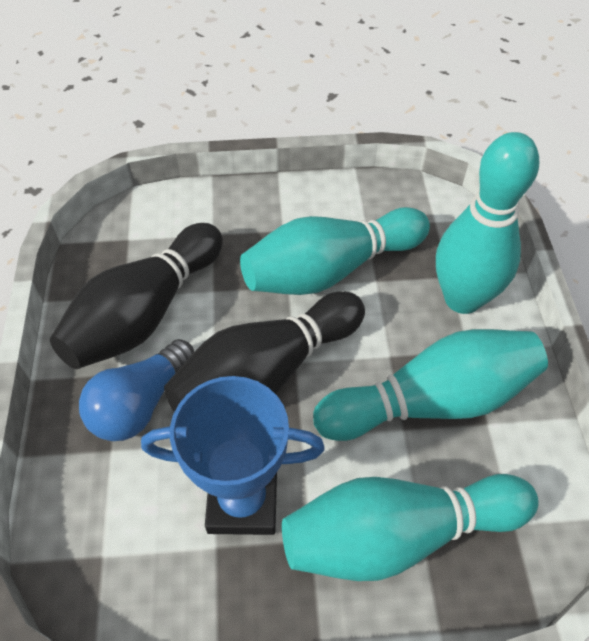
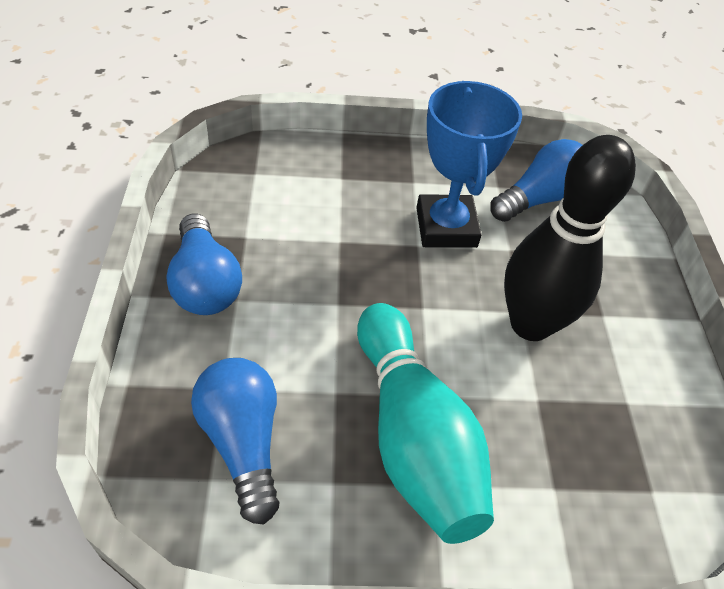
black bowling pin: 2 -> 1
blue light bulb: 1 -> 3
turquoise bowling pin: 4 -> 1

